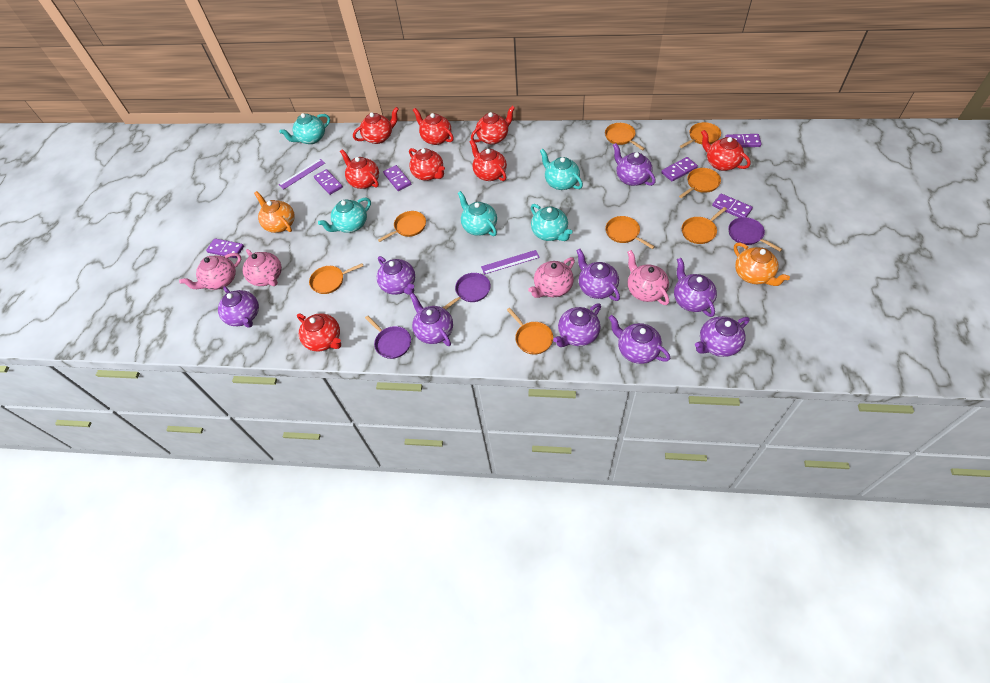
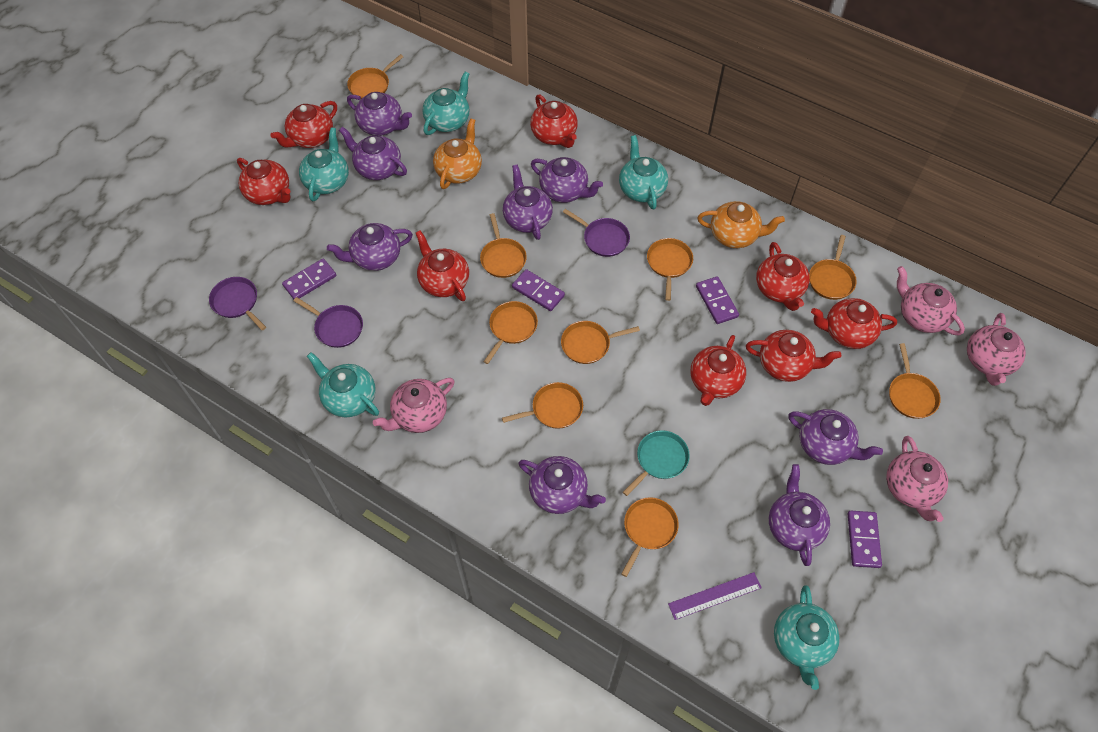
orange pan: 8 -> 9
purple domino: 6 -> 4
purple ruler: 2 -> 1
purple teapot: 9 -> 8
turquoise pan: 0 -> 1

